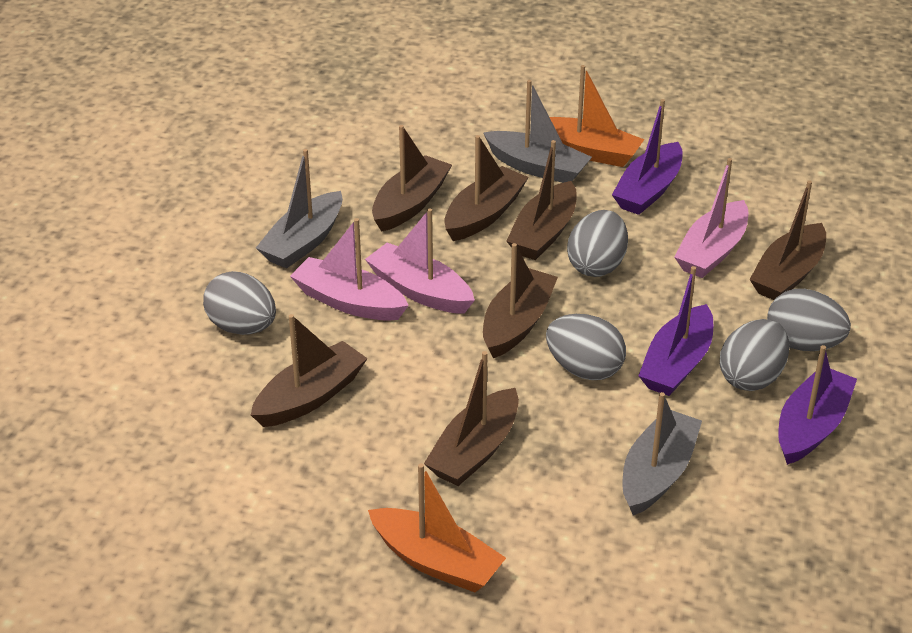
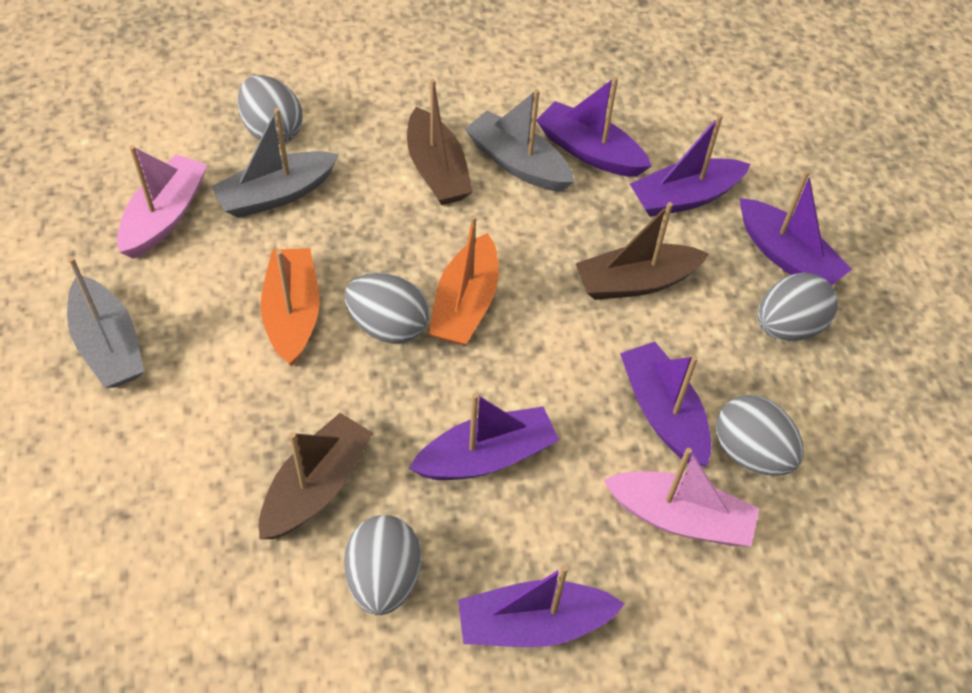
brown boat: 7 -> 3
pink boat: 3 -> 2
purple boat: 3 -> 6

